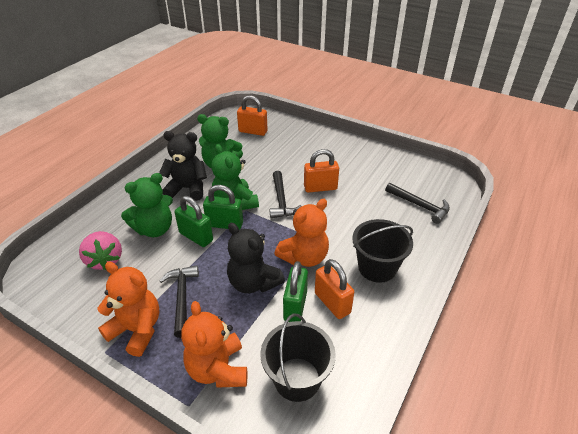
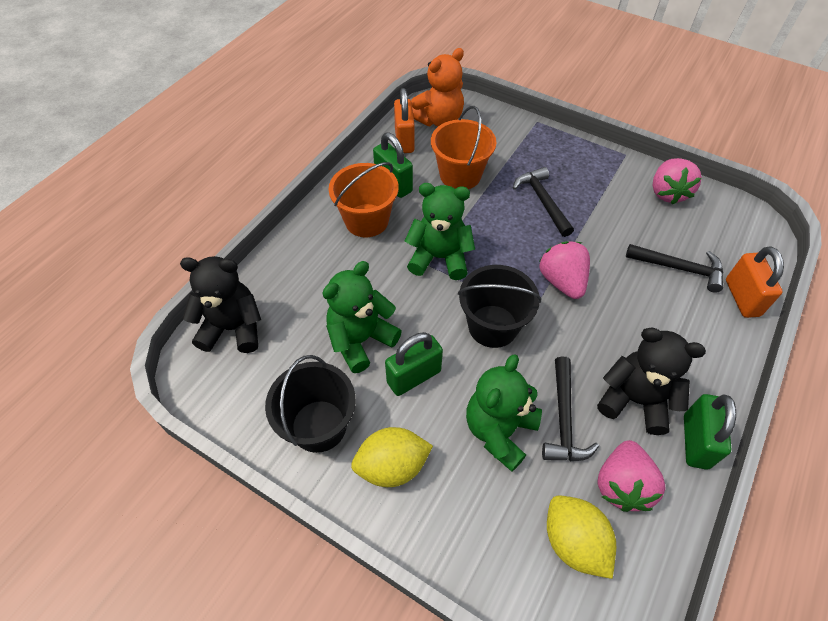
orange bucket: 0 -> 2
orange padlock: 3 -> 2
orange teddy bear: 3 -> 1
pink strawberry: 1 -> 3
yellow lemon: 0 -> 2

